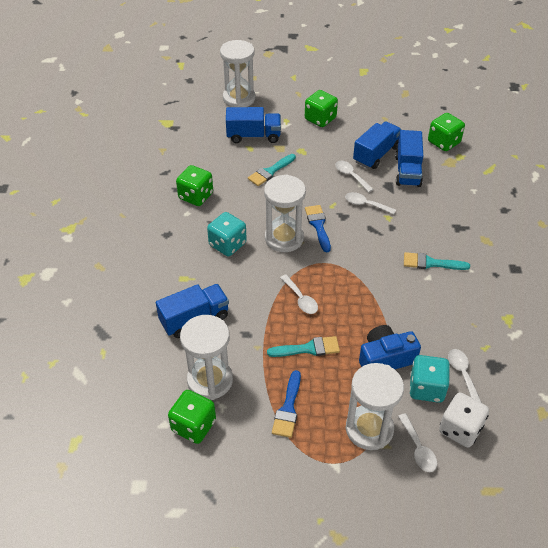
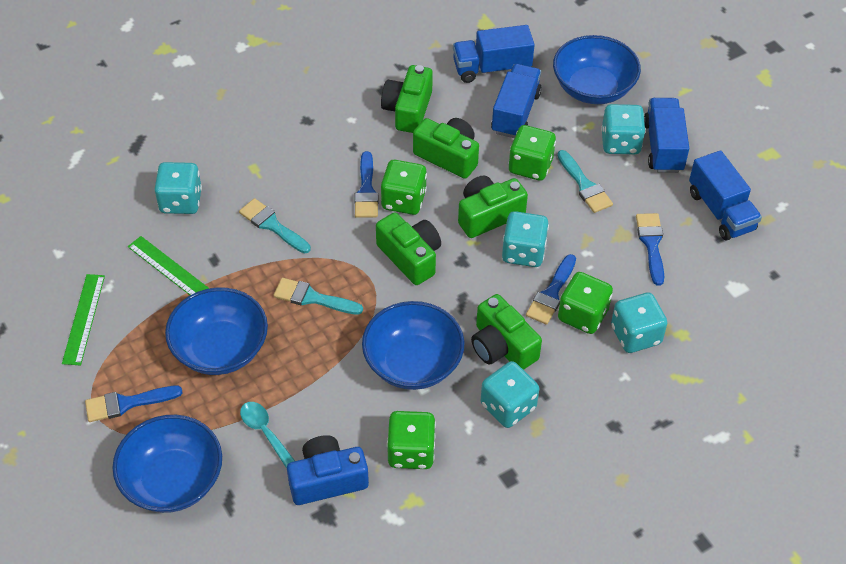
blue bowl: 0 -> 4
blue brush: 2 -> 4
green camera: 0 -> 5
green ruler: 0 -> 2
turquoise dice: 2 -> 5
turquoise spoon: 0 -> 1
white dice: 1 -> 0
white hourglass: 4 -> 0
white spoon: 5 -> 0

